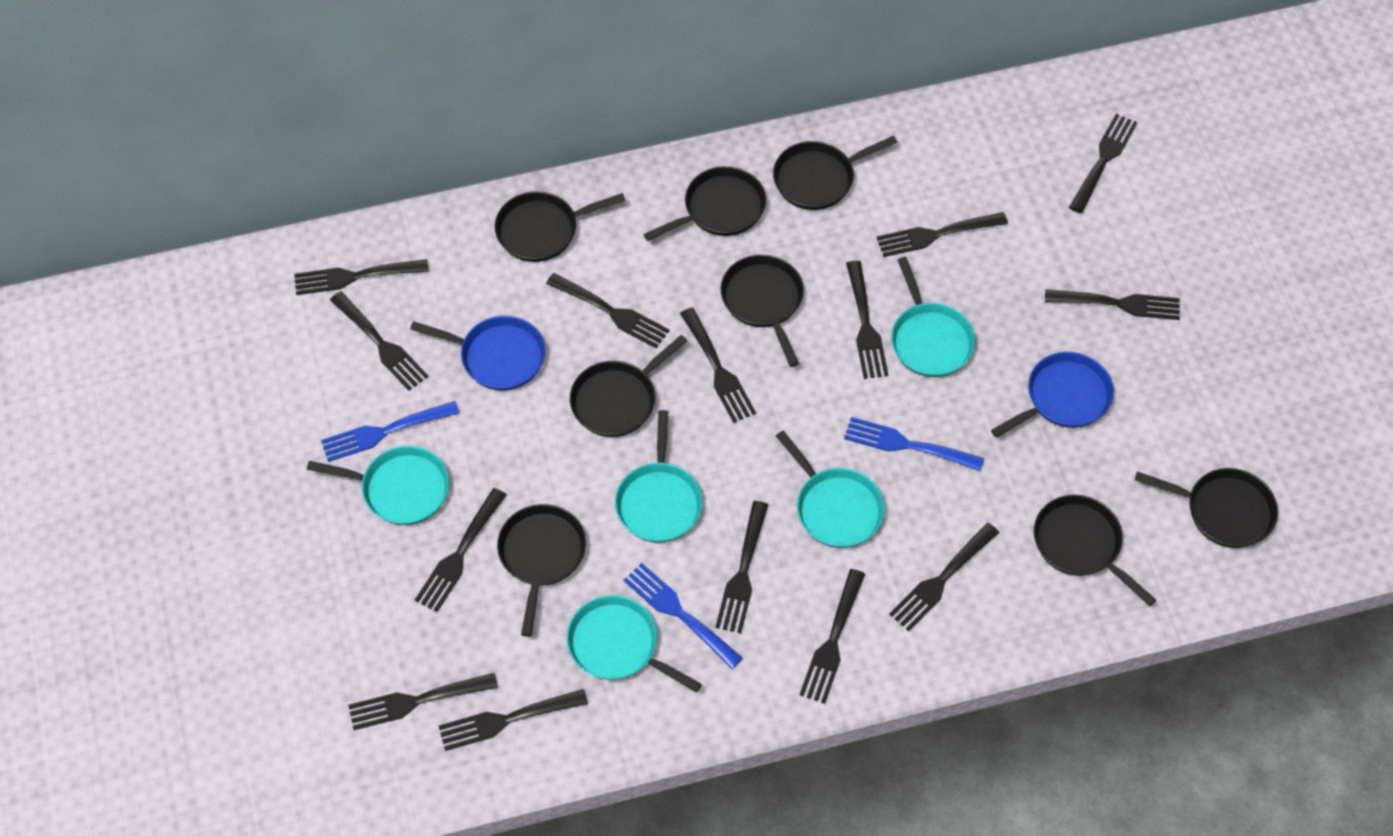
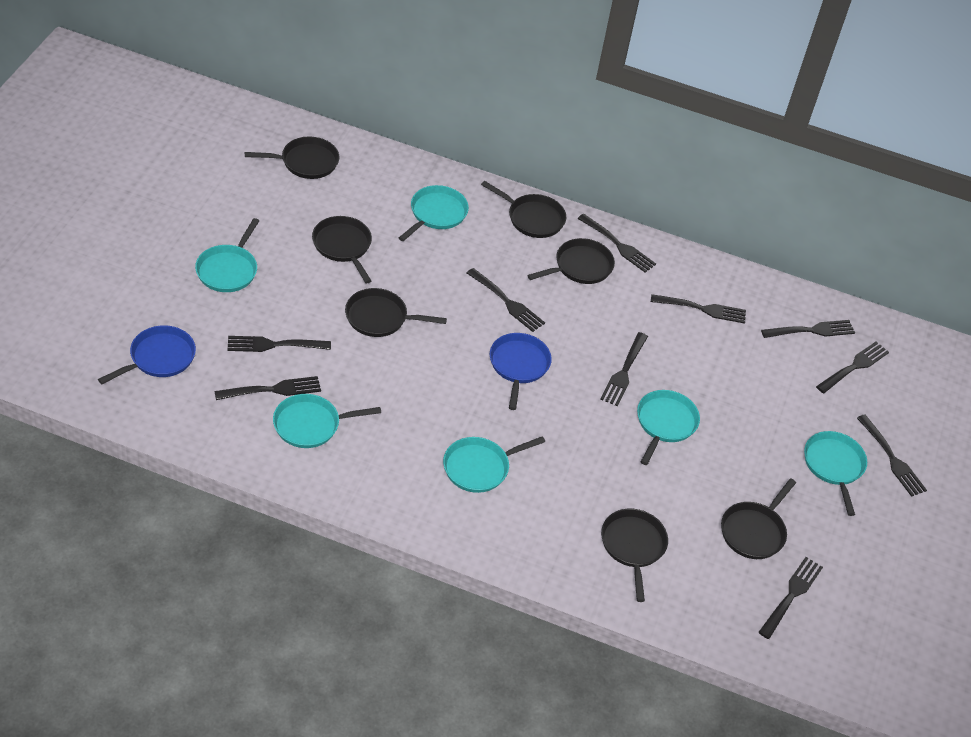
black fork: 14 -> 10
black pan: 8 -> 7
blue fork: 3 -> 0
turquoise pan: 5 -> 6

